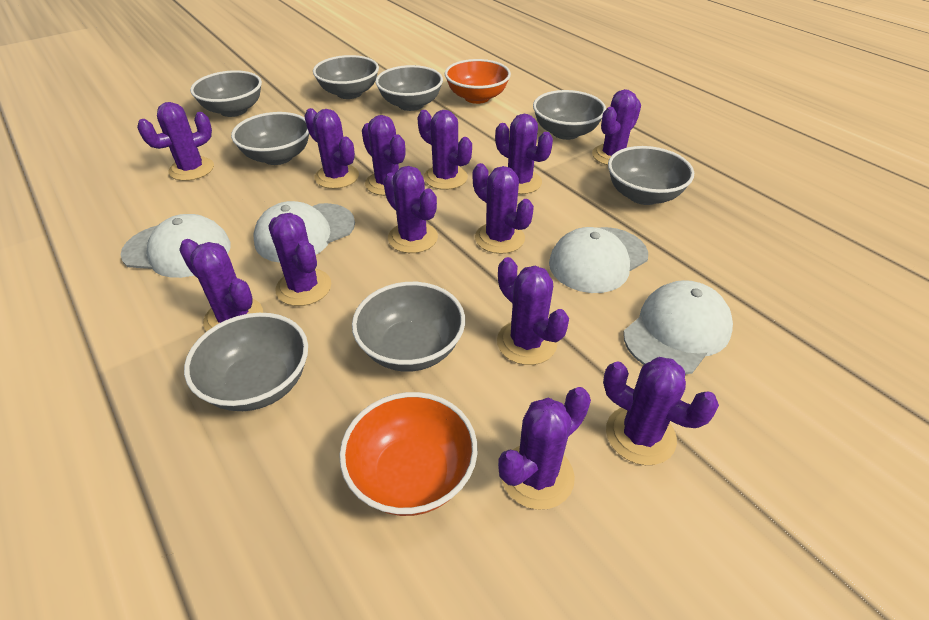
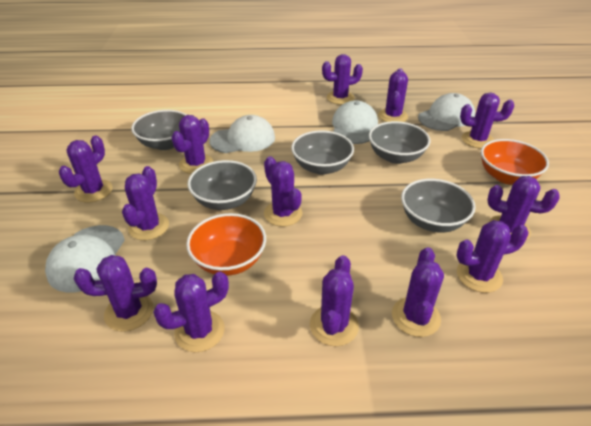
grey bowl: 8 -> 5

